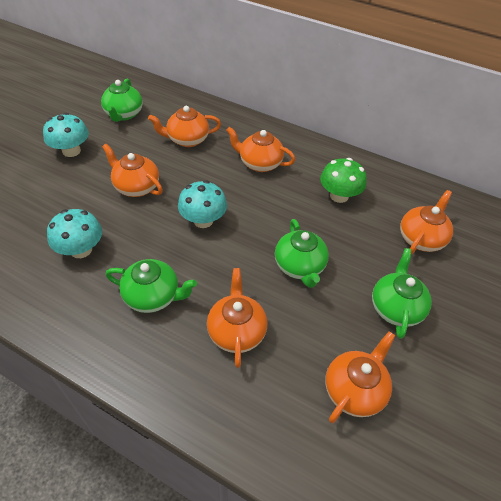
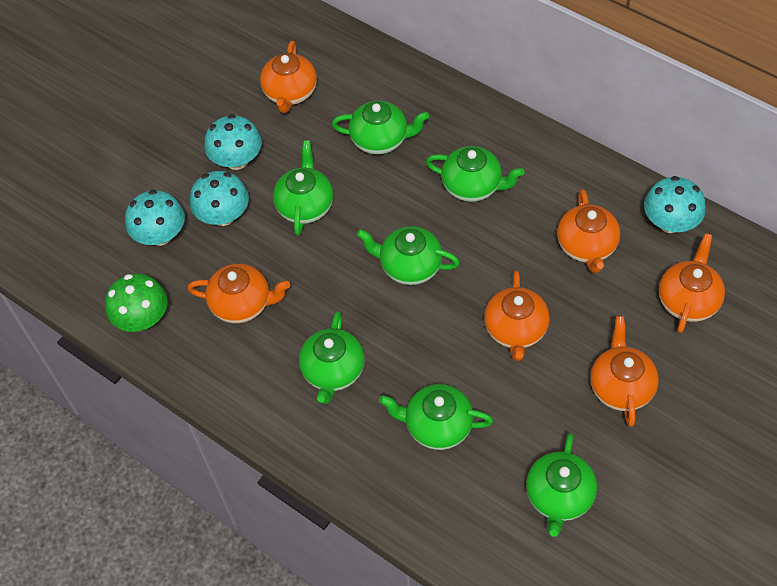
green teapot: 4 -> 7
turquoise mushroom: 3 -> 4

